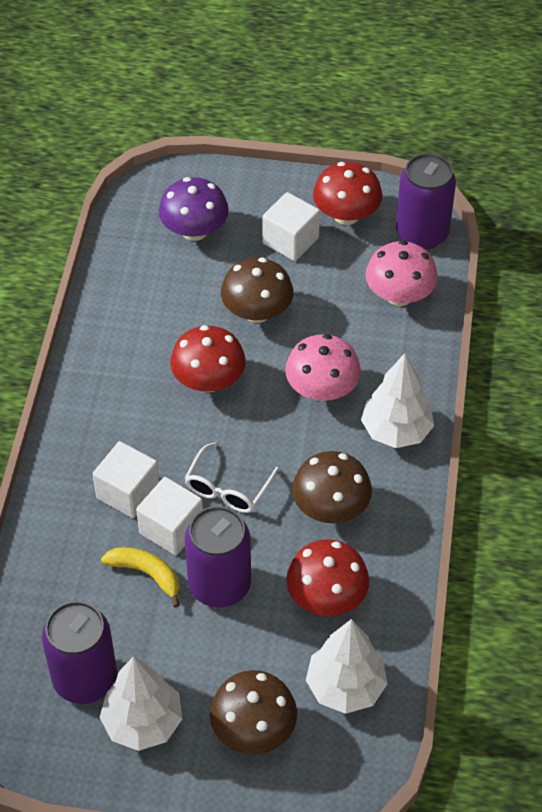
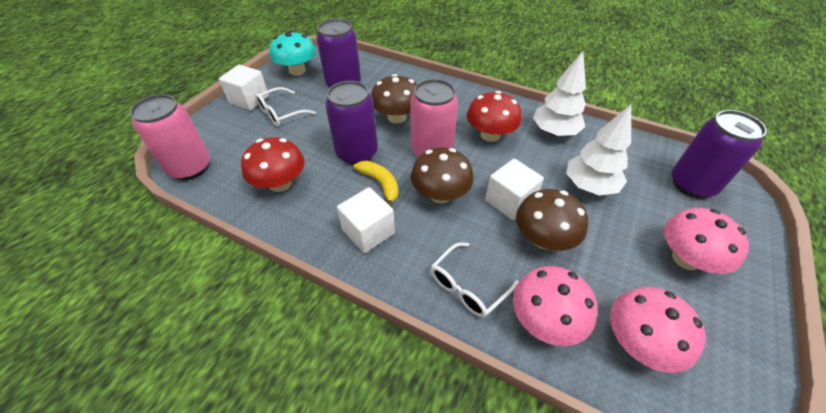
pink can: 0 -> 2
pink mushroom: 2 -> 3
purple mushroom: 1 -> 0
red mushroom: 3 -> 2
turquoise mushroom: 0 -> 1
white glasses: 1 -> 2
white tree: 3 -> 2

